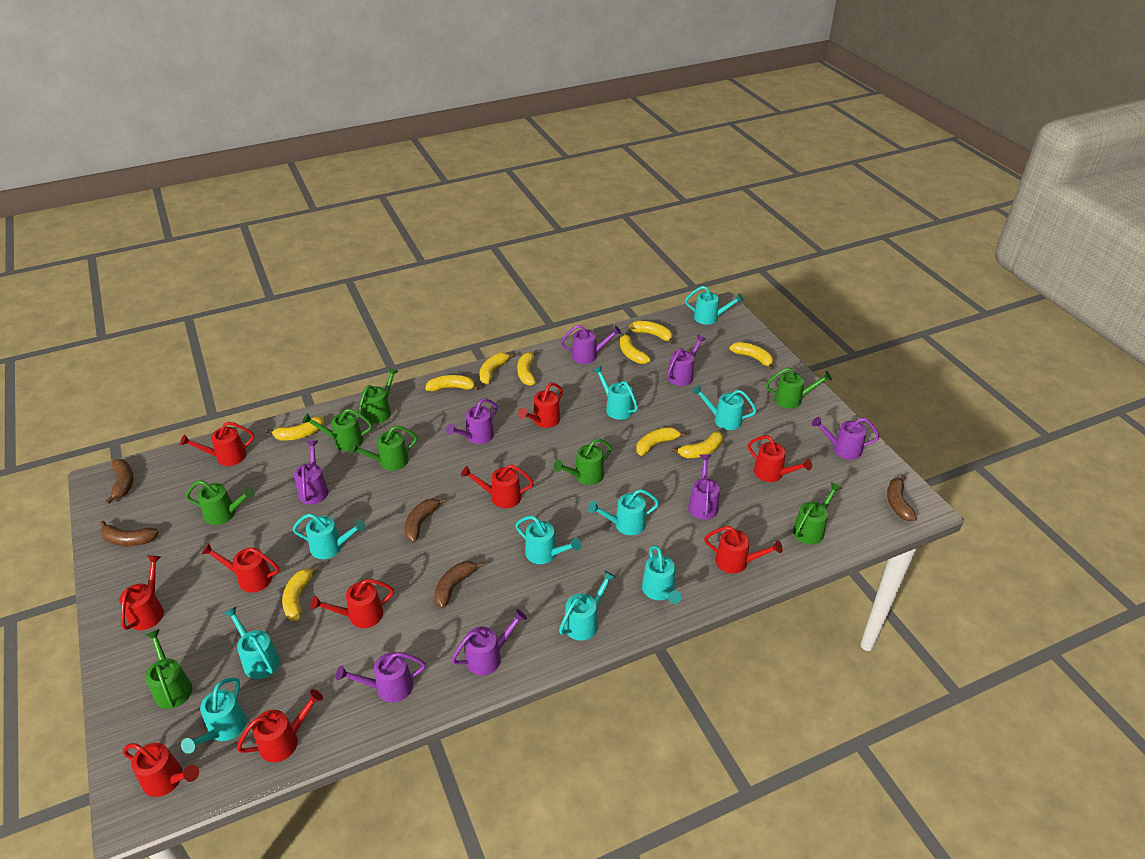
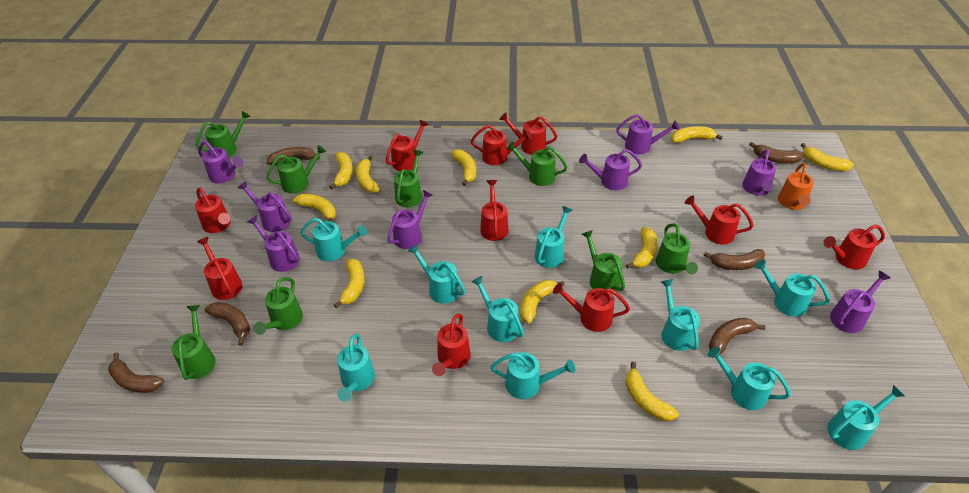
brown banana: 5 -> 6
orange watering can: 0 -> 1

